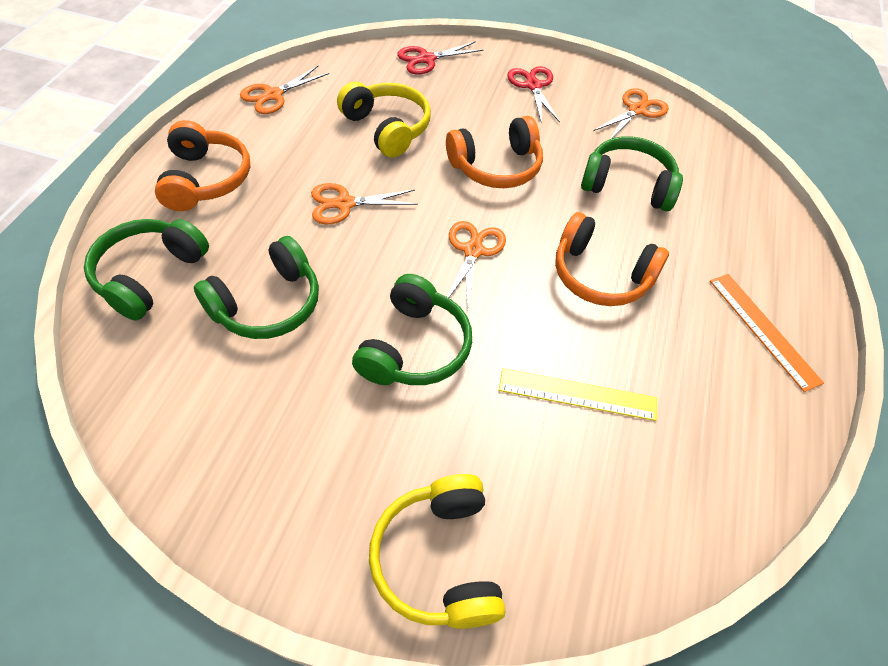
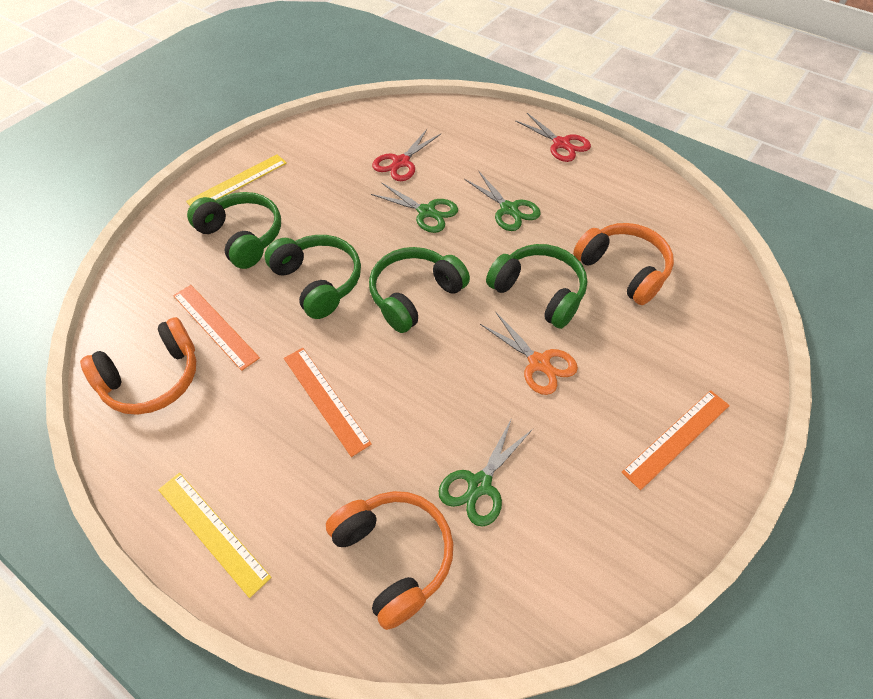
green scissors: 0 -> 3
orange ruler: 1 -> 3
orange scissors: 4 -> 1
yellow headphones: 2 -> 0
yellow ruler: 1 -> 2

